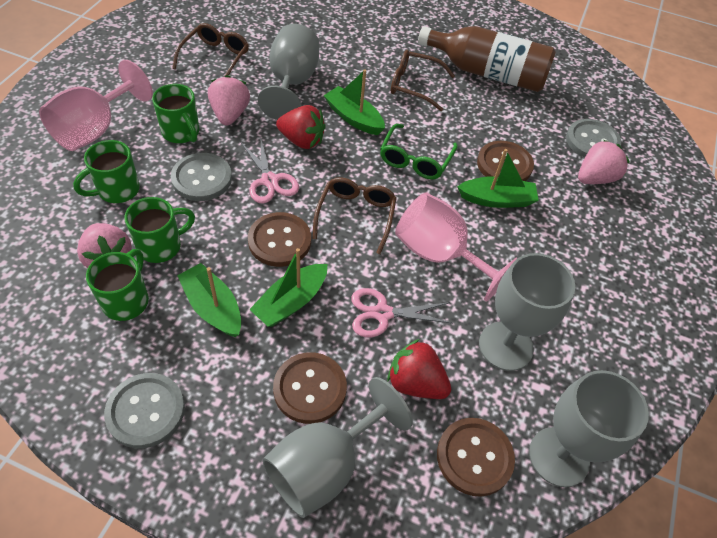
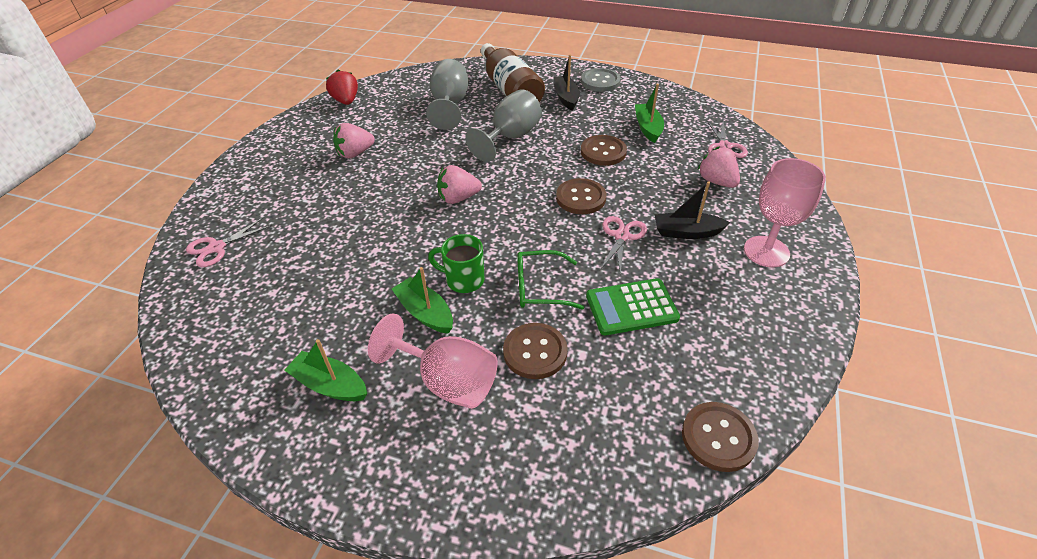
black boat: 0 -> 2
brown glasses: 3 -> 0
green boat: 4 -> 3
green calculator: 0 -> 1
green mug: 4 -> 1
grey button: 3 -> 1
grey goblet: 4 -> 2
pink scissors: 2 -> 3
red strawberry: 2 -> 1

